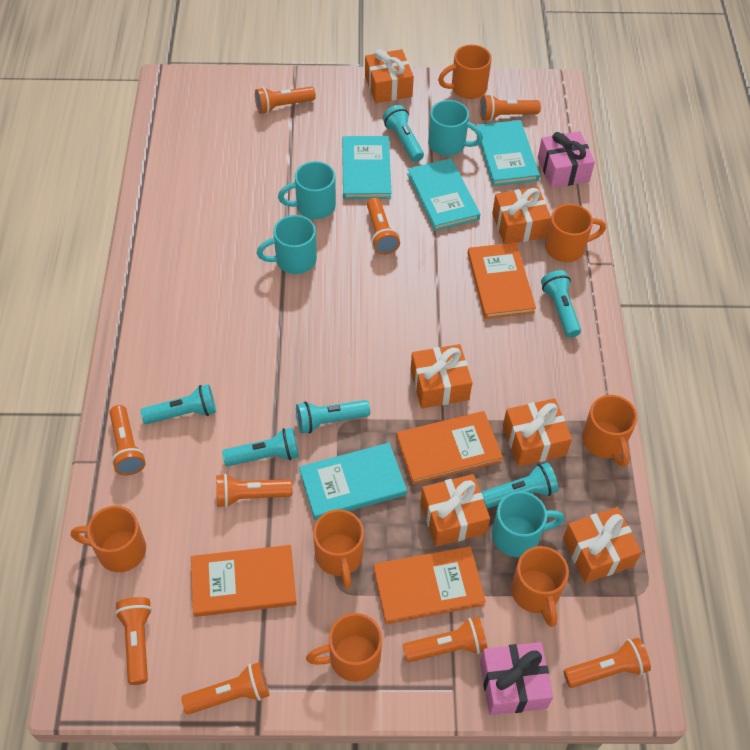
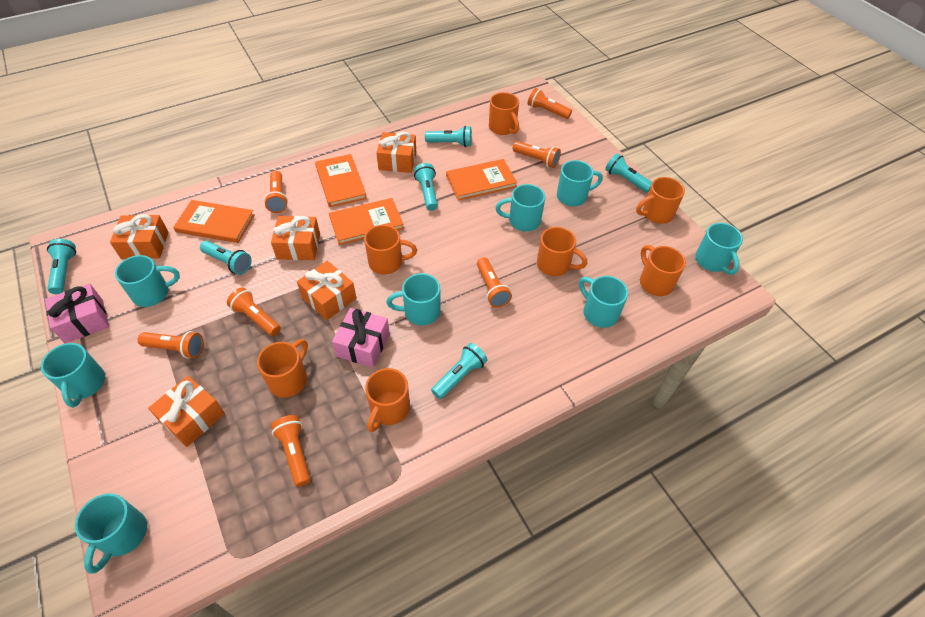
orange flashlight: 9 -> 7
orange gift: 6 -> 5
turquoise book: 4 -> 0
turquoise mug: 4 -> 8

